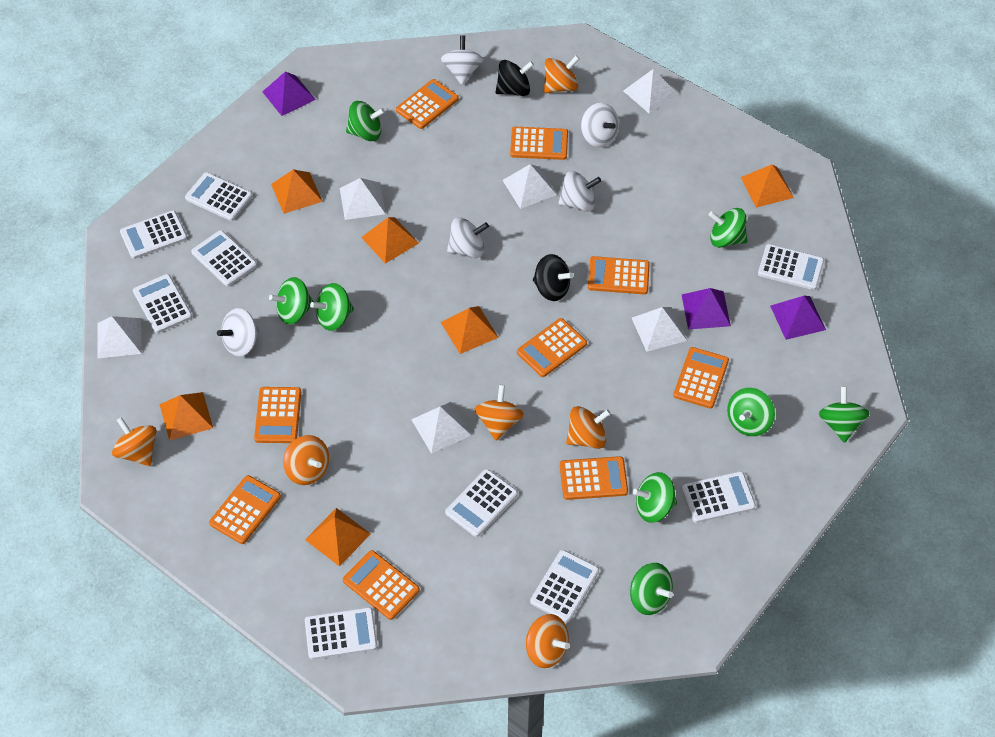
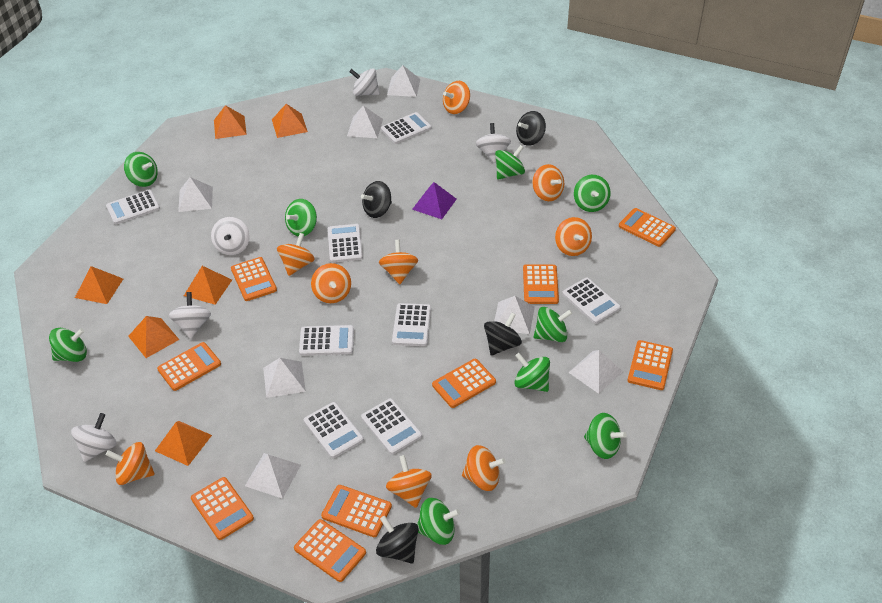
black spinning top: 2 -> 4
green spinning top: 8 -> 9
orange spinning top: 6 -> 9
purple pyramid: 3 -> 1
white calculator: 9 -> 8
white pyramid: 6 -> 7

